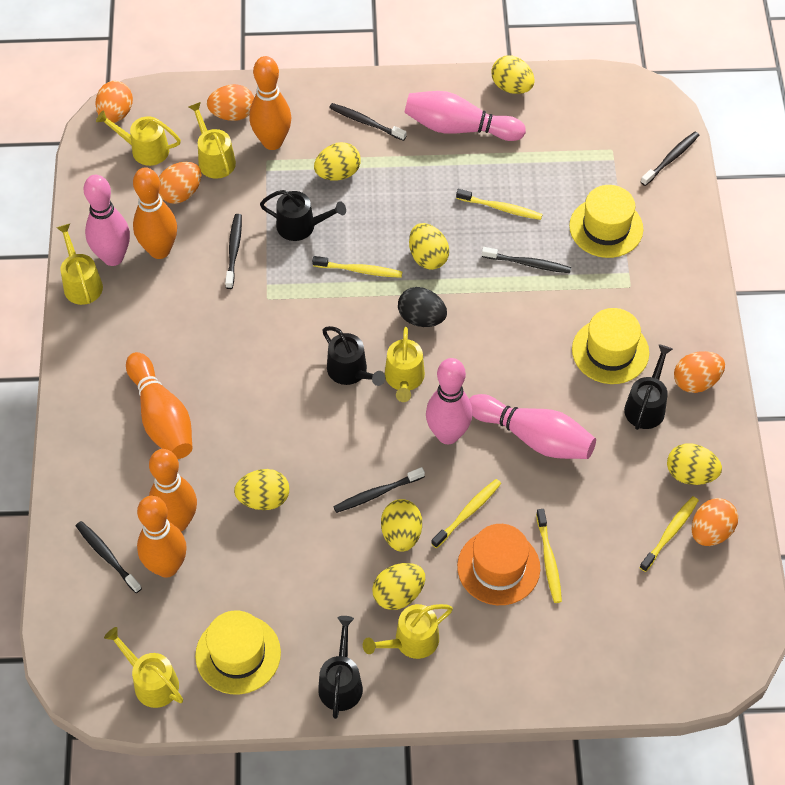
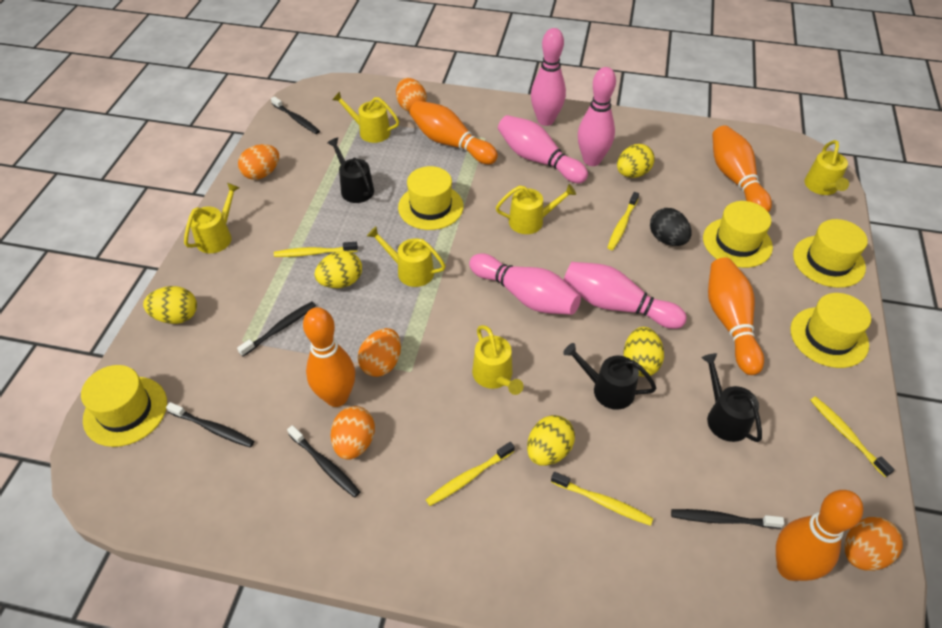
black toothbrush: 6 -> 5
black watering can: 4 -> 3
orange hat: 1 -> 0
pink bowling pin: 4 -> 5
yellow egg: 7 -> 5
yellow hat: 3 -> 5

